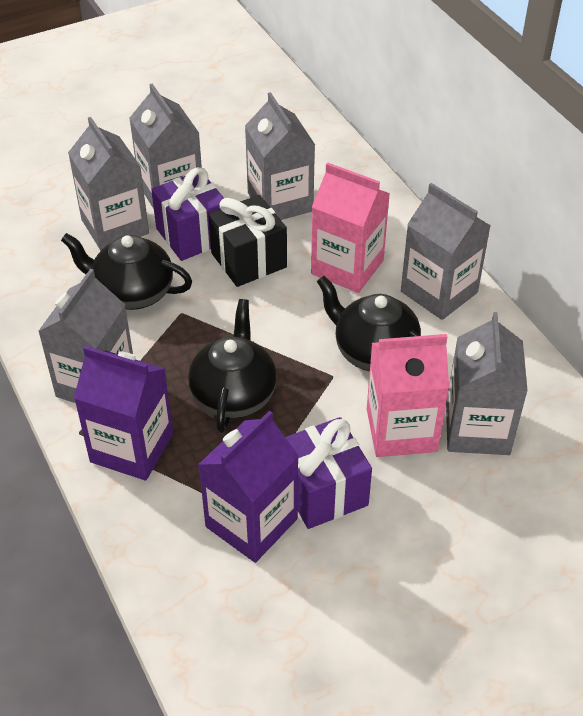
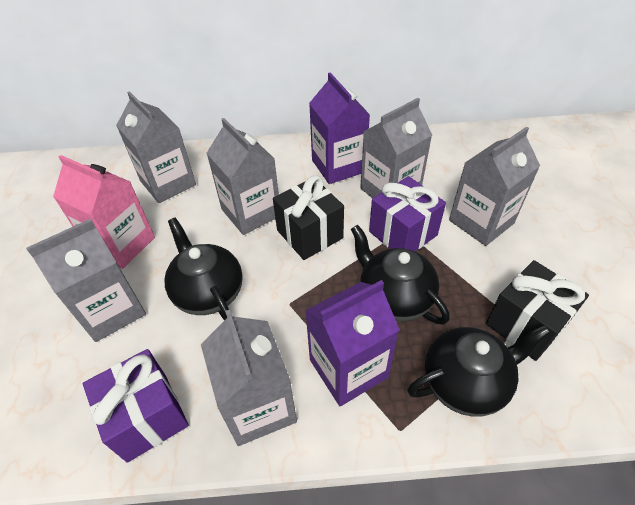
black gift: 1 -> 2
pink carton: 2 -> 1

